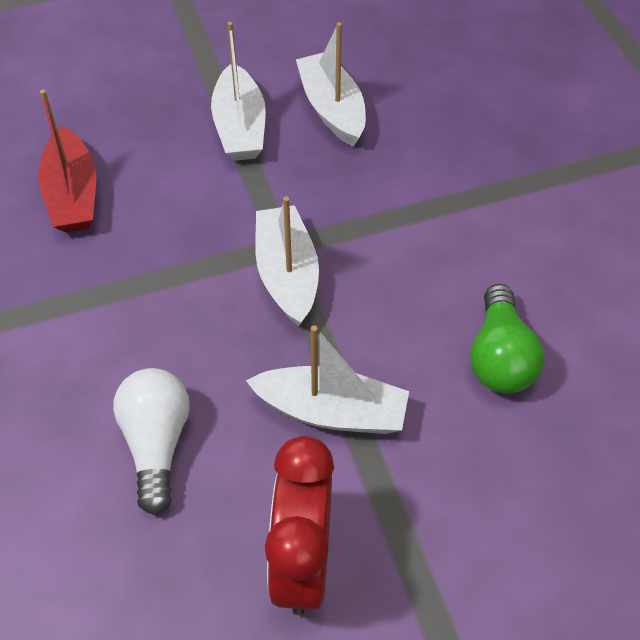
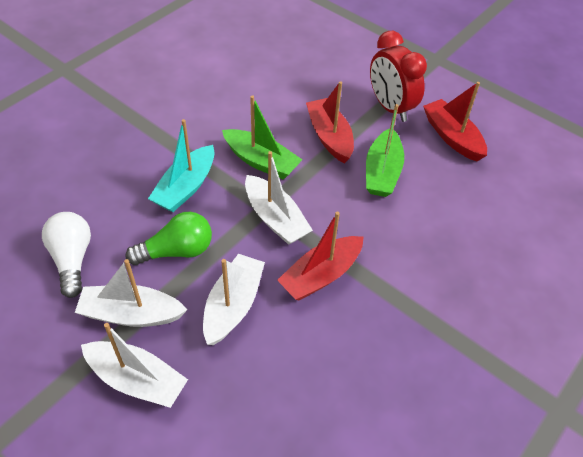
green boat: 0 -> 2
red boat: 1 -> 3
turquoise boat: 0 -> 1

